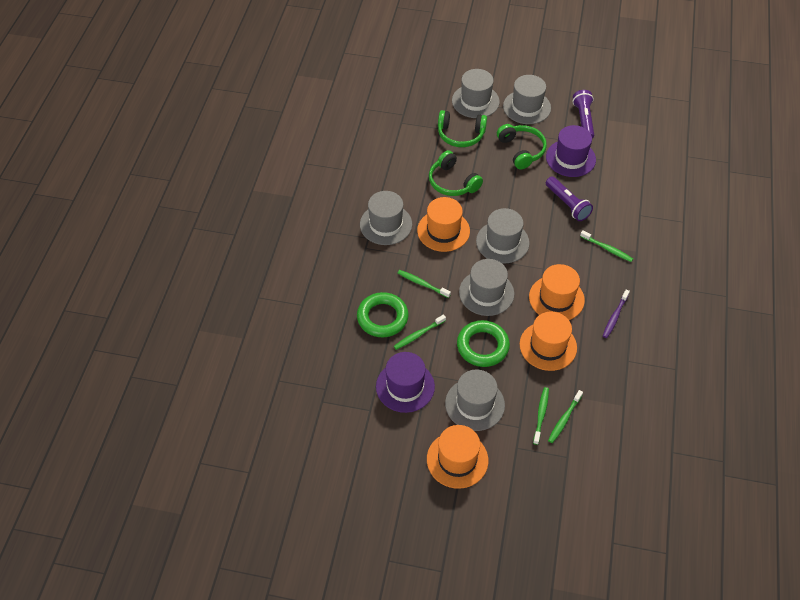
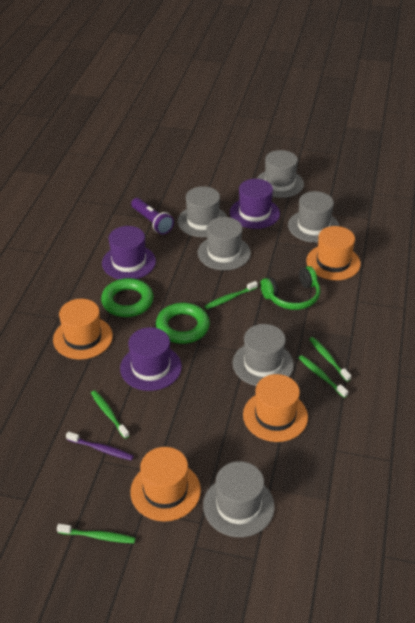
green headphones: 3 -> 1
purple flashlight: 2 -> 1
purple hat: 2 -> 3

